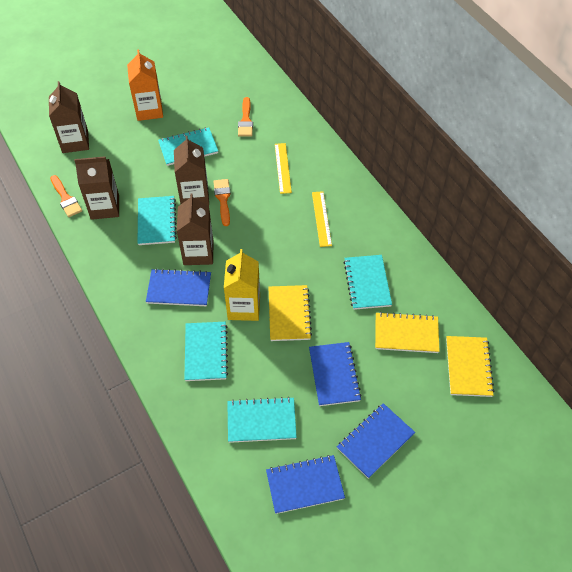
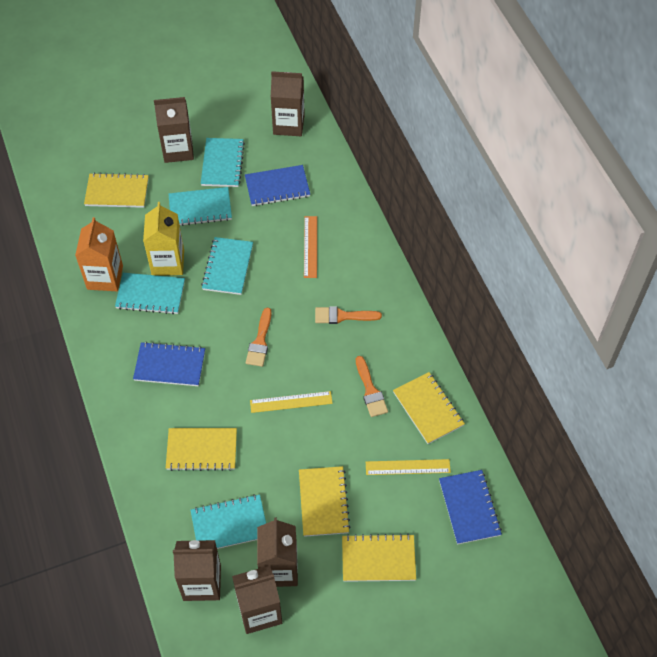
blue notebook: 4 -> 3
brown carton: 4 -> 5
orange ruler: 0 -> 1
yellow notebook: 3 -> 5

